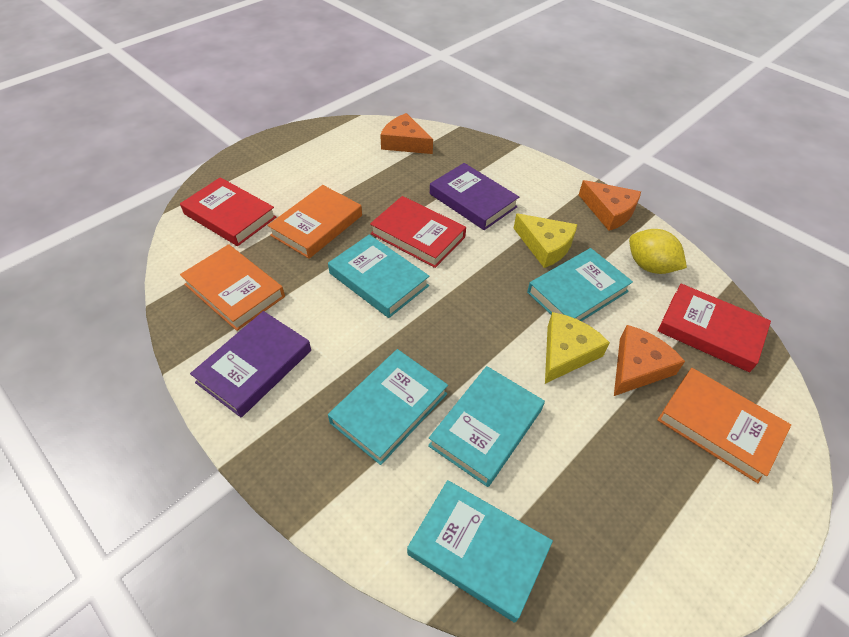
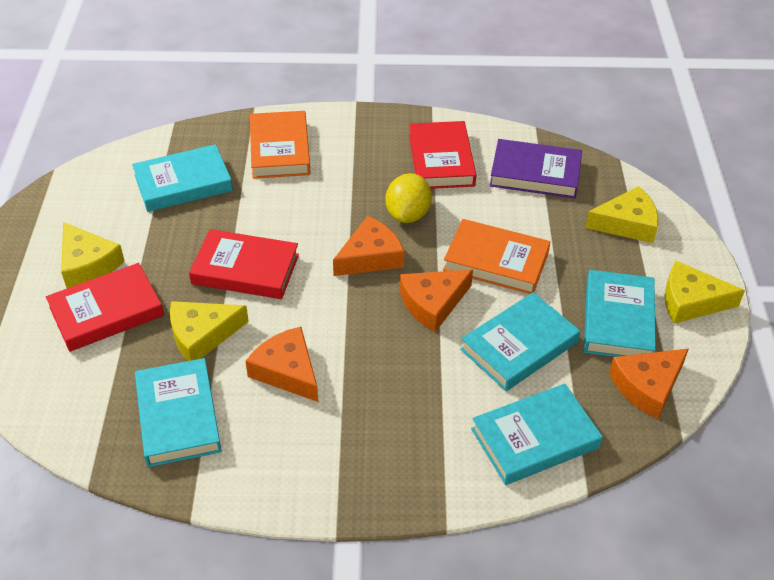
orange book: 3 -> 2
orange cheese: 3 -> 4
purple book: 2 -> 1
yellow cheese: 2 -> 4

